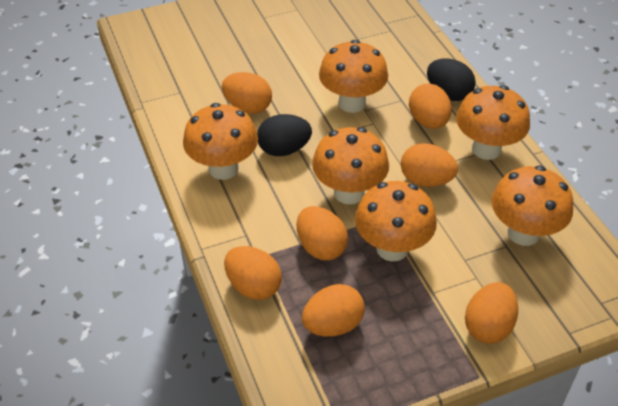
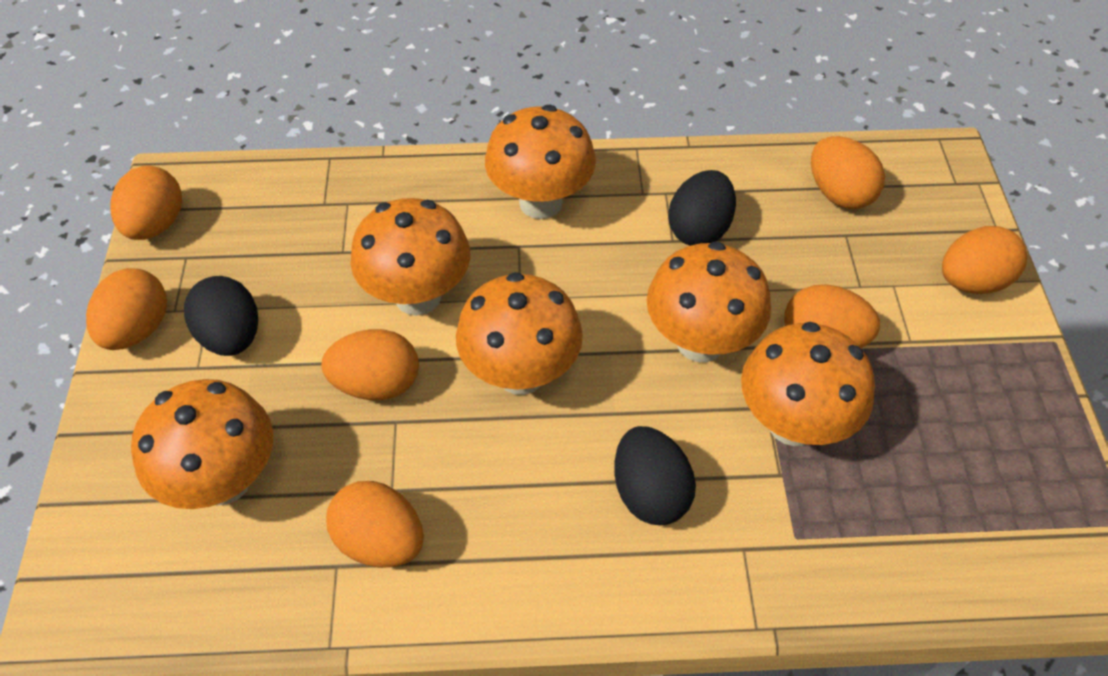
black egg: 2 -> 3

